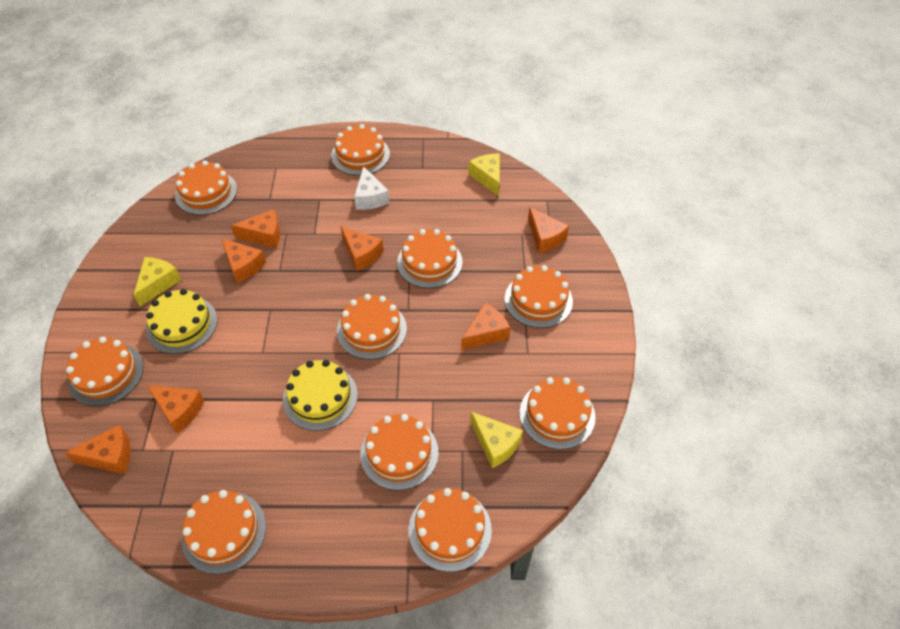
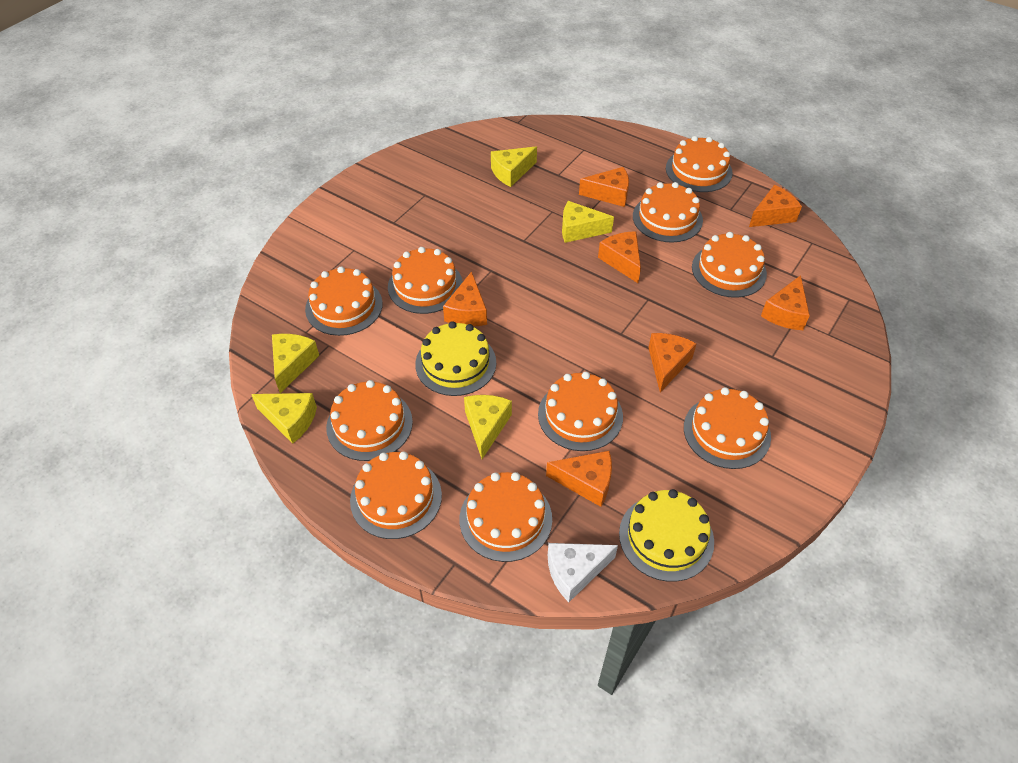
yellow cheese: 3 -> 5

